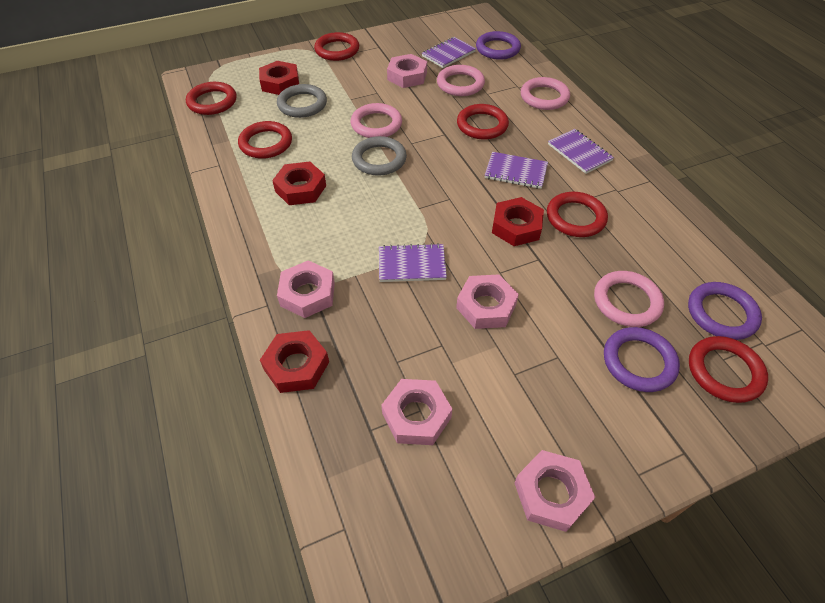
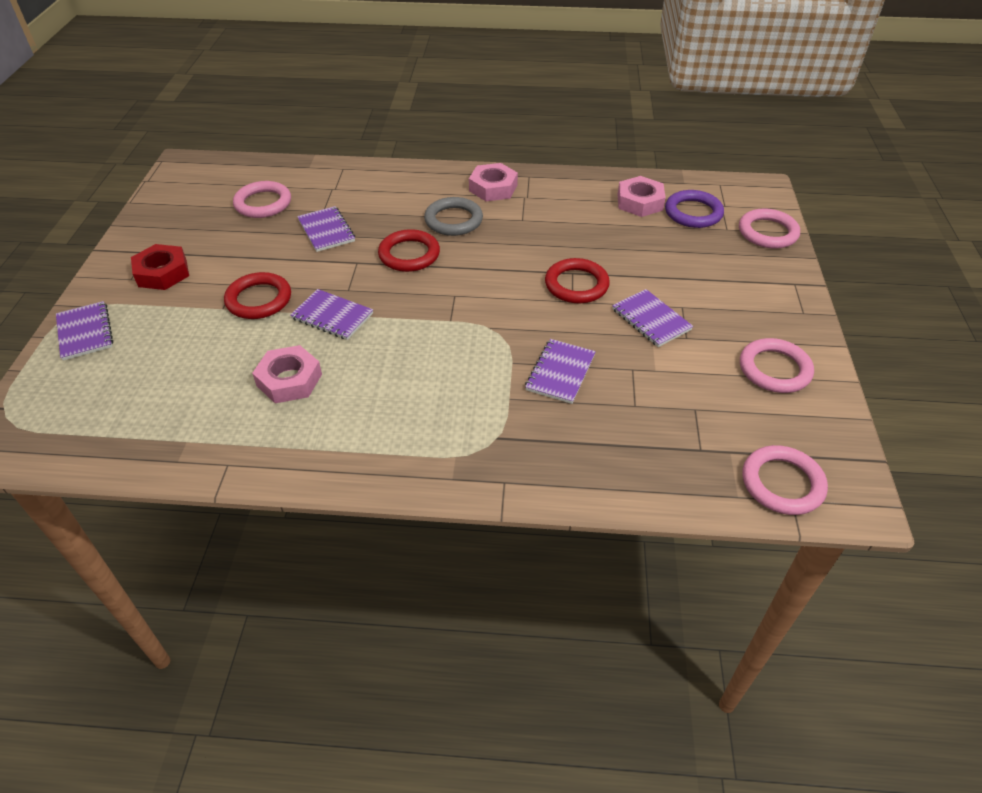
grey ring: 2 -> 1
pink nut: 5 -> 3
purple notebook: 4 -> 5
purple ring: 3 -> 1
red nut: 4 -> 1
red ring: 6 -> 3

